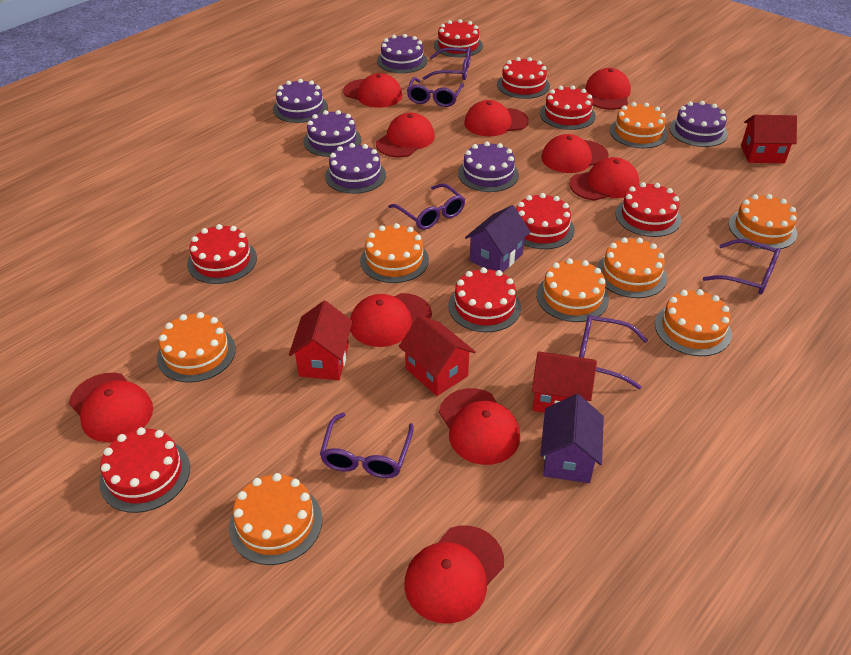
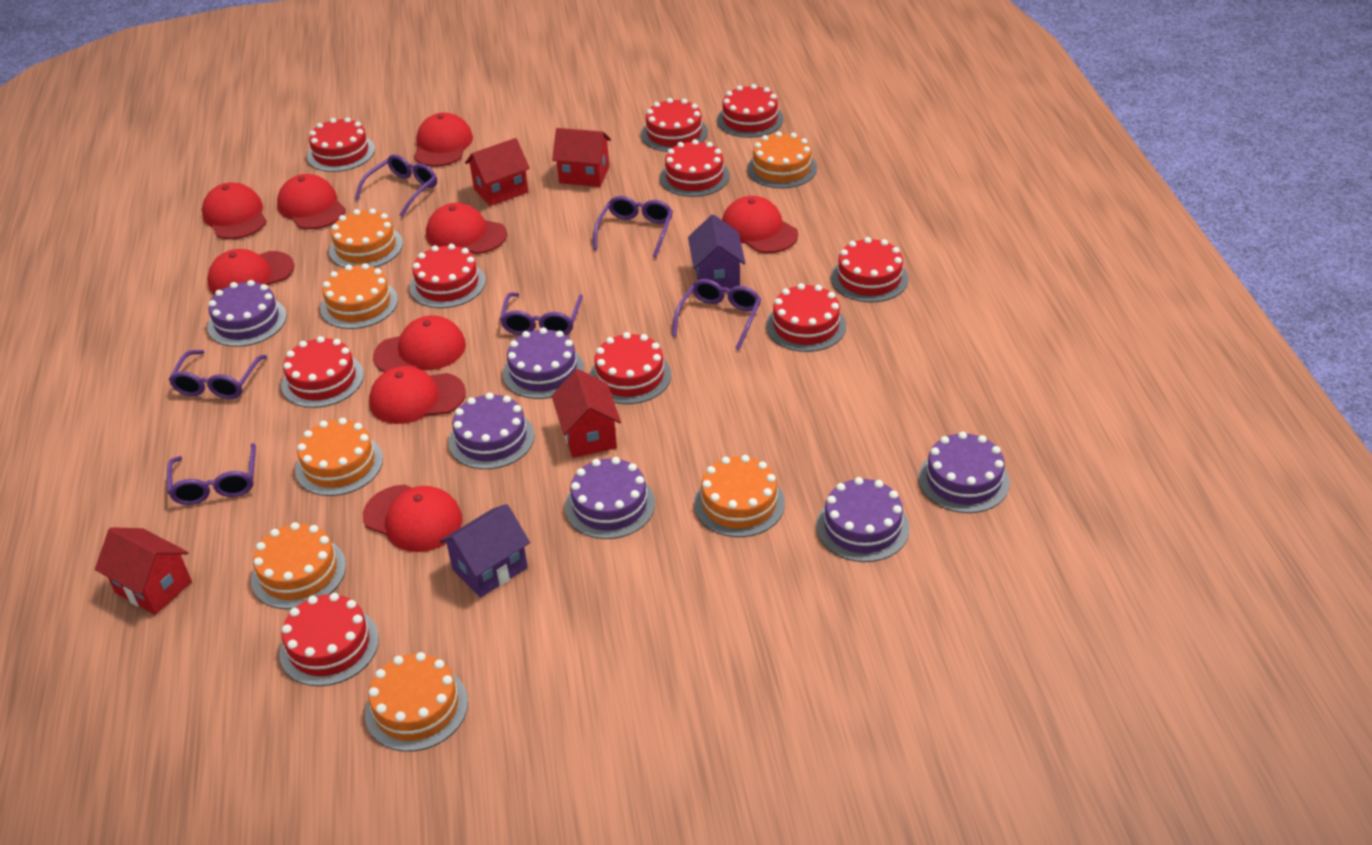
orange cake: 8 -> 7
red cake: 8 -> 10
red cap: 10 -> 9

